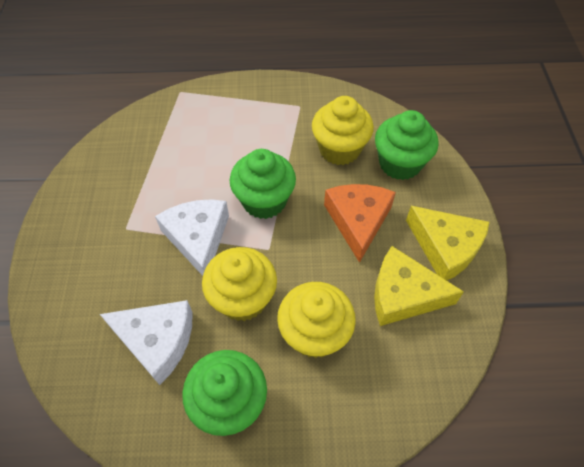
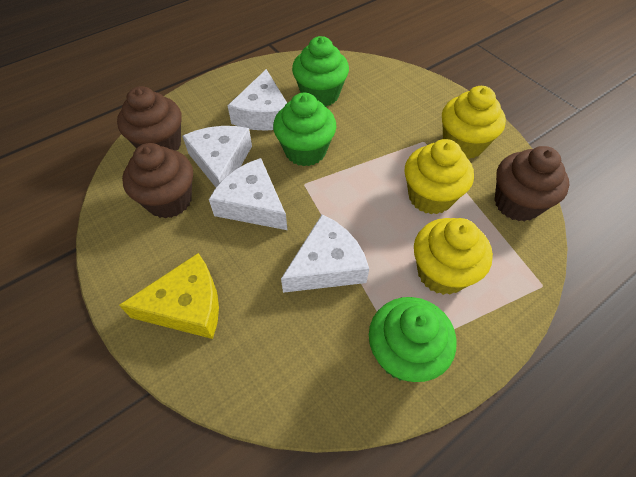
brown cupcake: 0 -> 3
orange cheese: 1 -> 0
white cheese: 2 -> 4
yellow cheese: 2 -> 1

